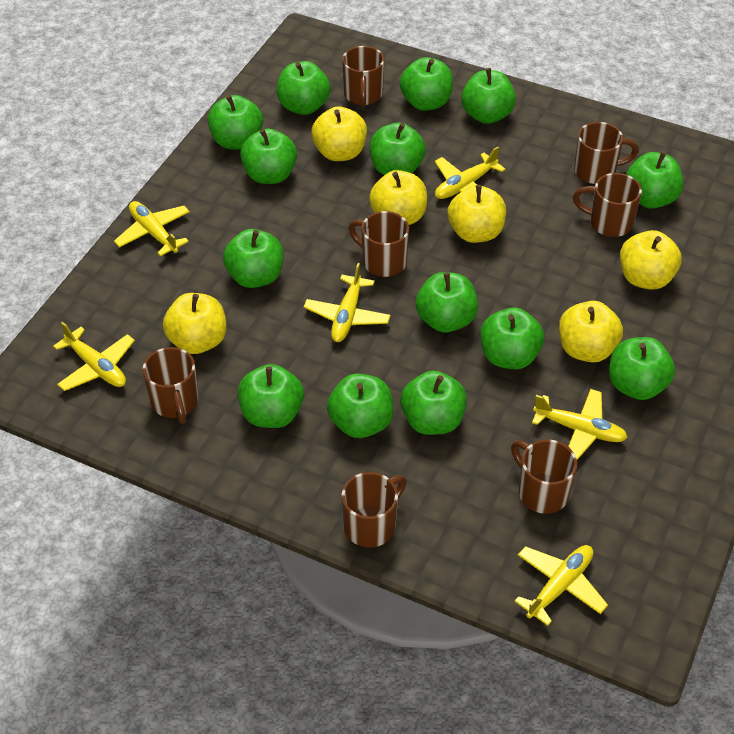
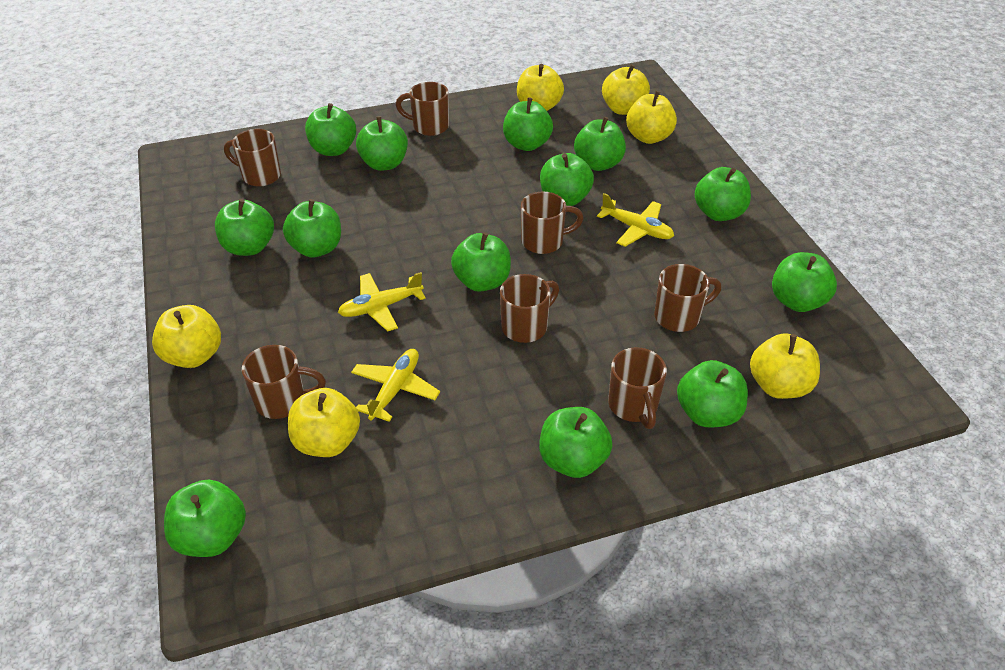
green apple: 14 -> 13
yellow plane: 6 -> 3

